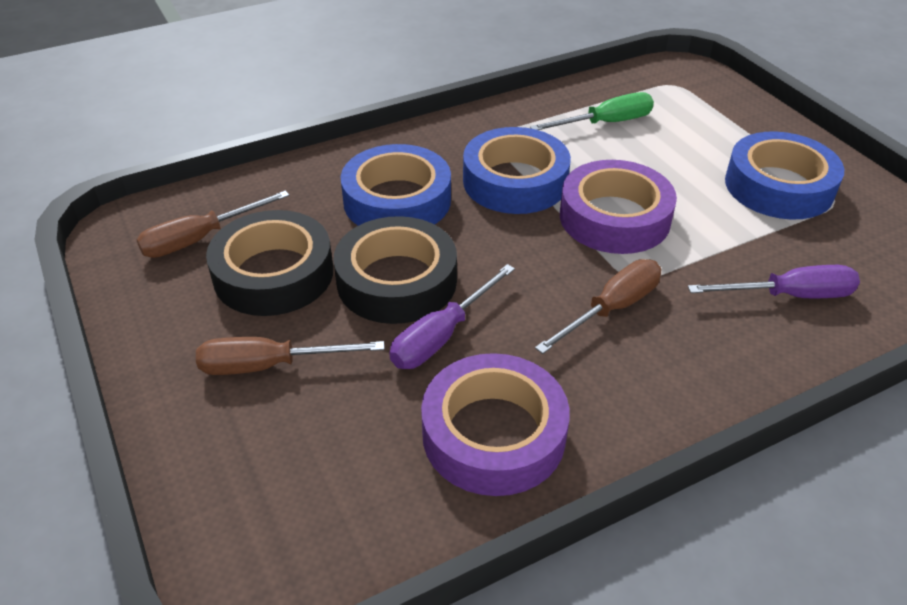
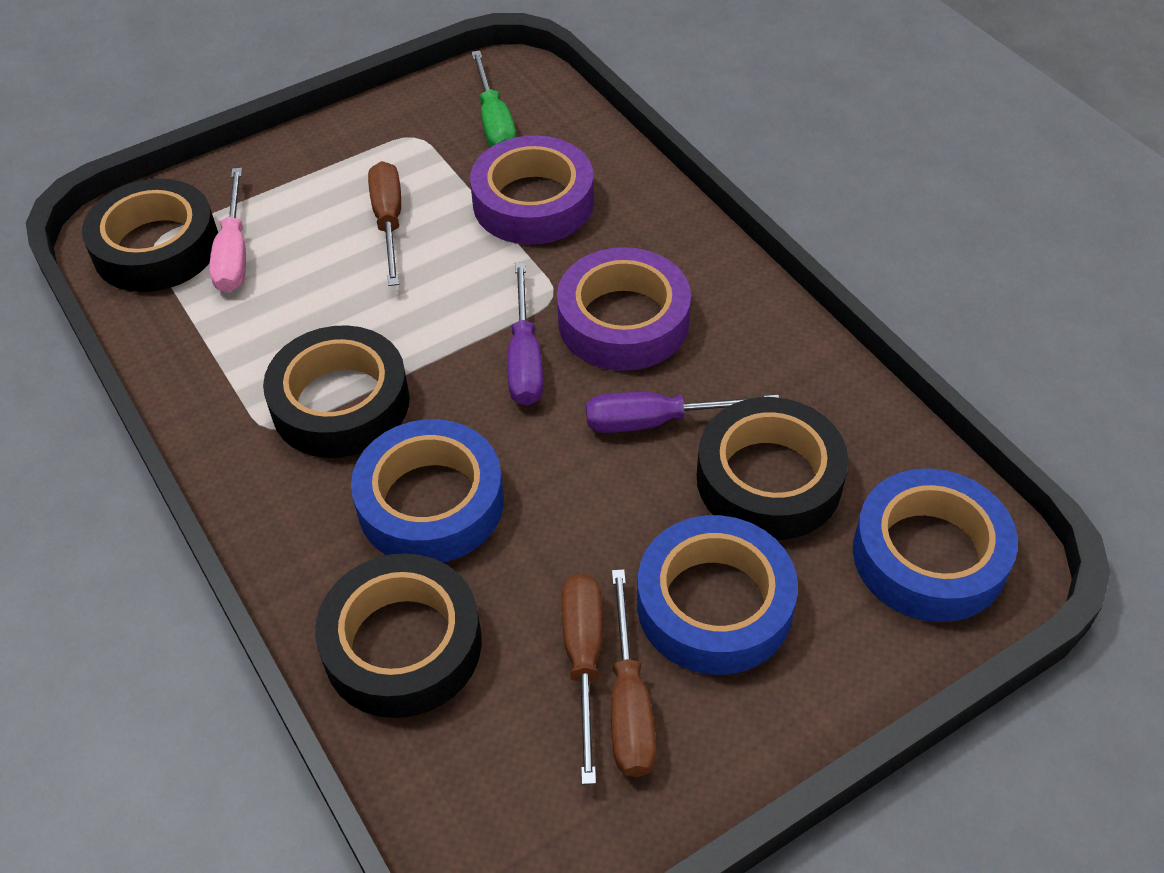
black tape: 2 -> 4
pink screwdriver: 0 -> 1

